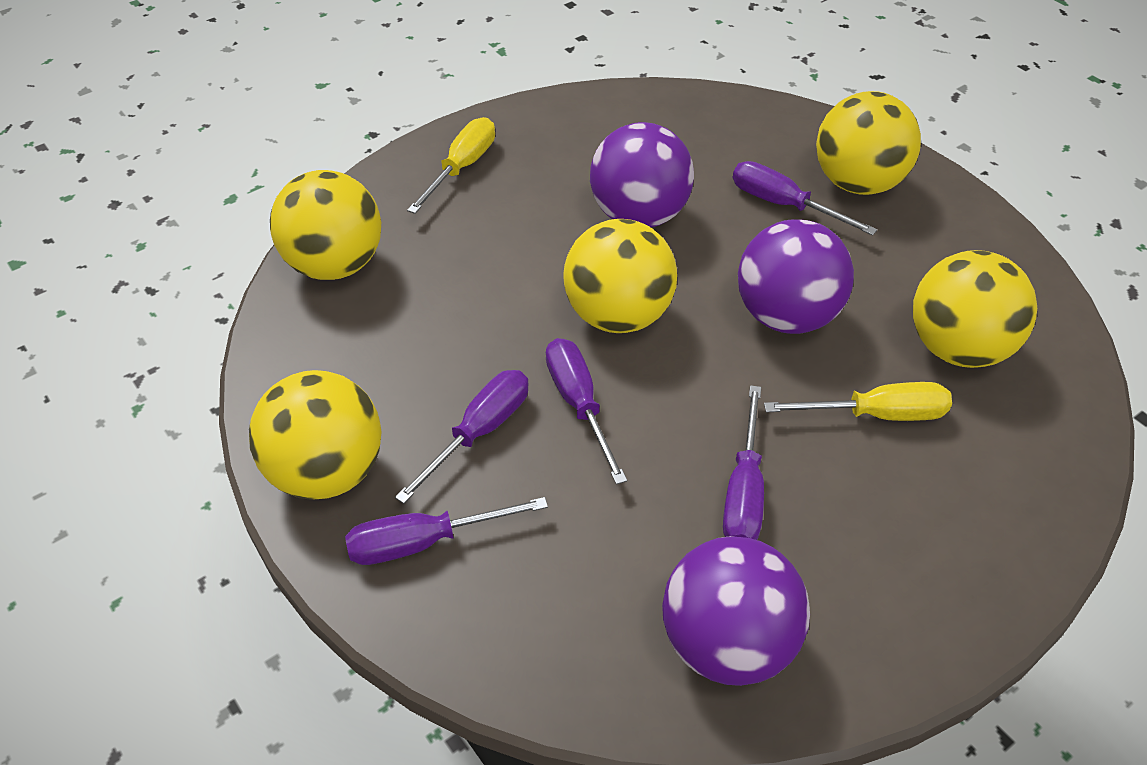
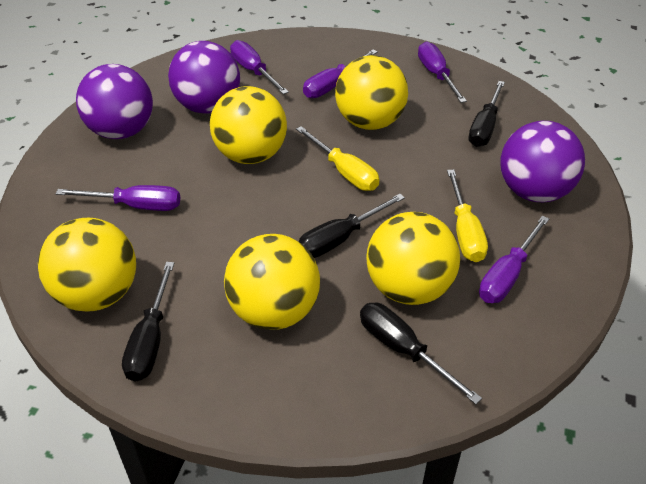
black screwdriver: 0 -> 4

